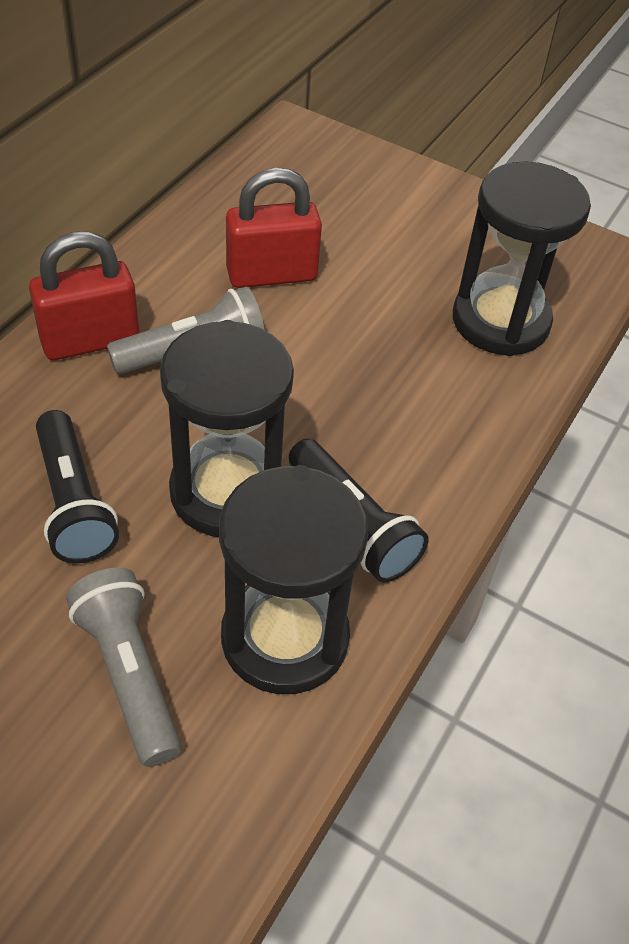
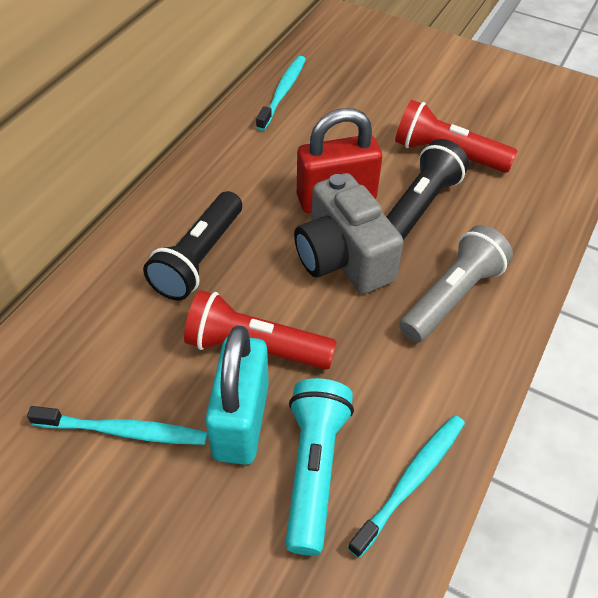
black hourglass: 3 -> 0
grey camera: 0 -> 1
grey flashlight: 2 -> 1
red flashlight: 0 -> 2
red padlock: 2 -> 1
turquoise flashlight: 0 -> 1
turquoise padlock: 0 -> 1
turquoise toothbrush: 0 -> 3

